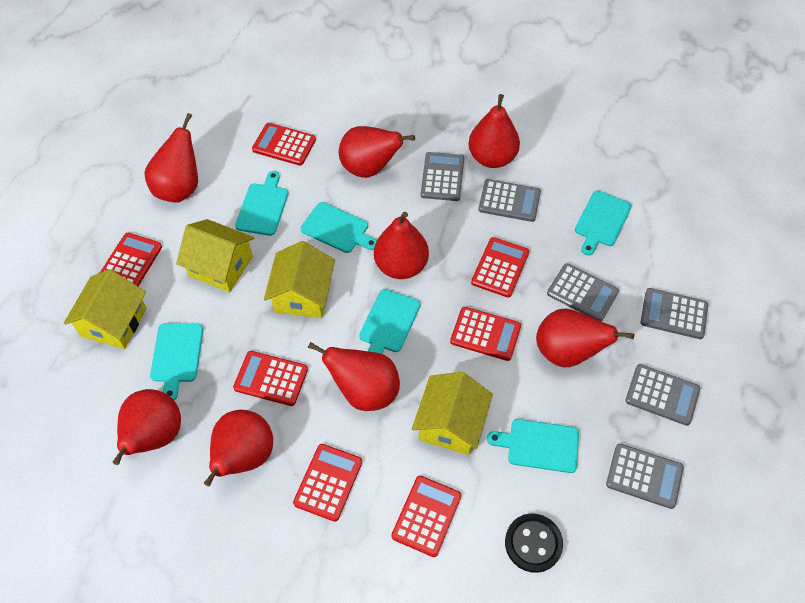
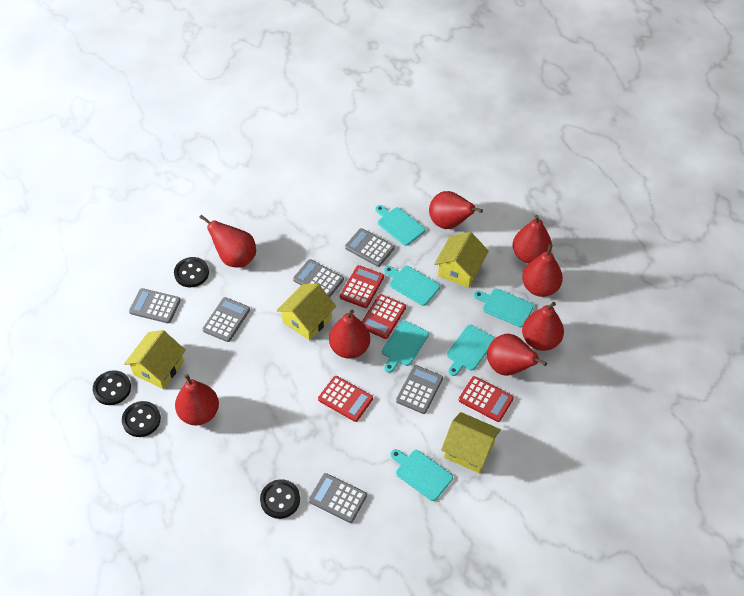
black button: 1 -> 4
red calculator: 7 -> 4

